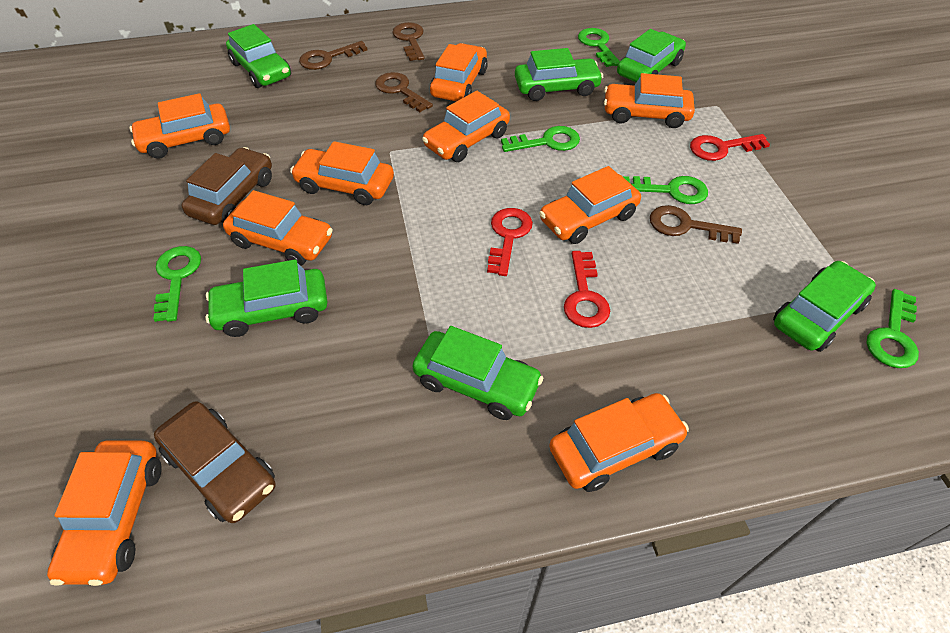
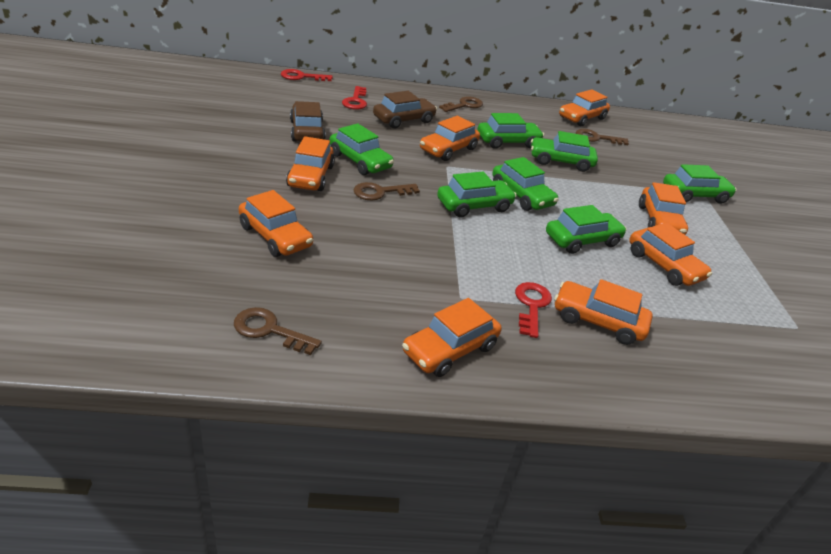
green car: 6 -> 7
green key: 5 -> 0
orange car: 9 -> 8

